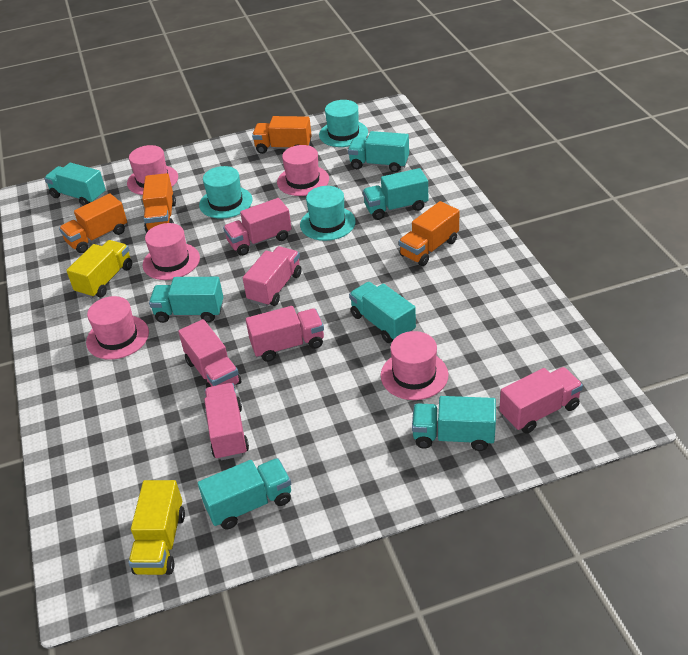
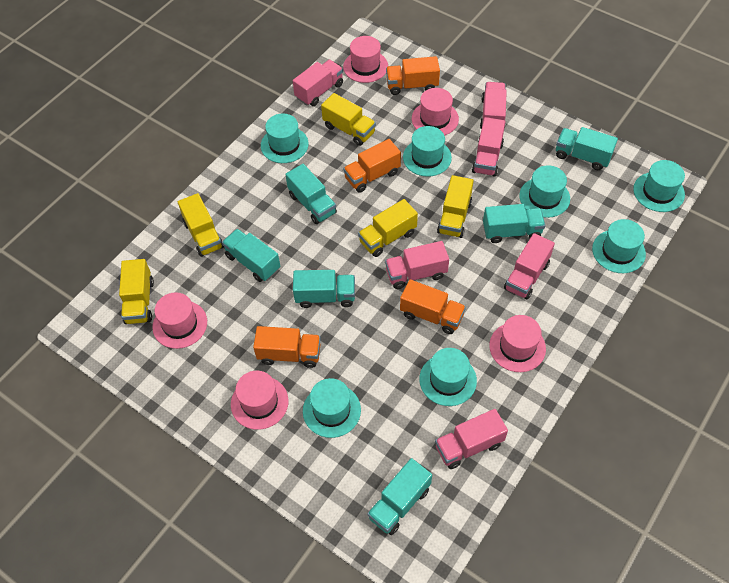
turquoise hat: 3 -> 7
turquoise truck: 7 -> 6
yellow truck: 2 -> 5

